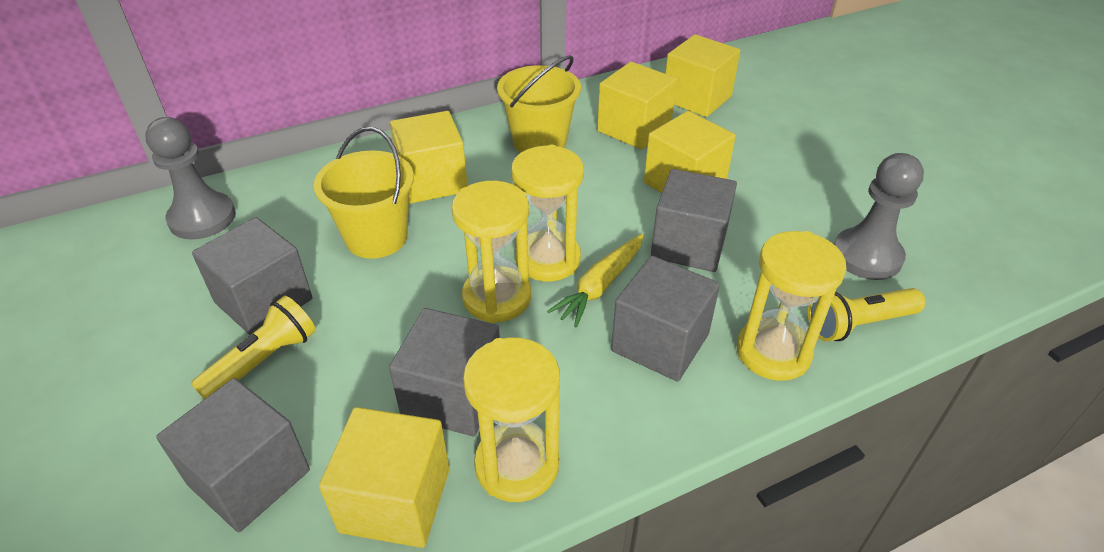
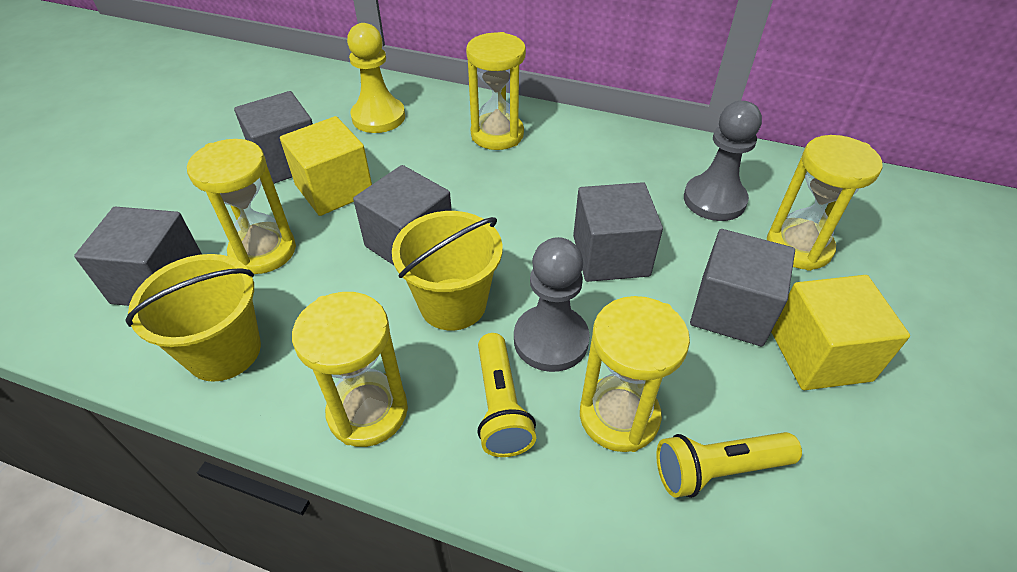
yellow carrot: 1 -> 0
yellow cube: 5 -> 2
yellow hourglass: 4 -> 5
yellow pawn: 0 -> 1

